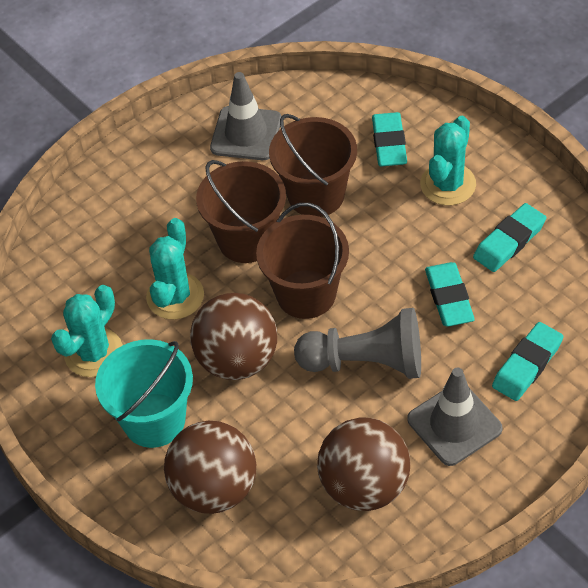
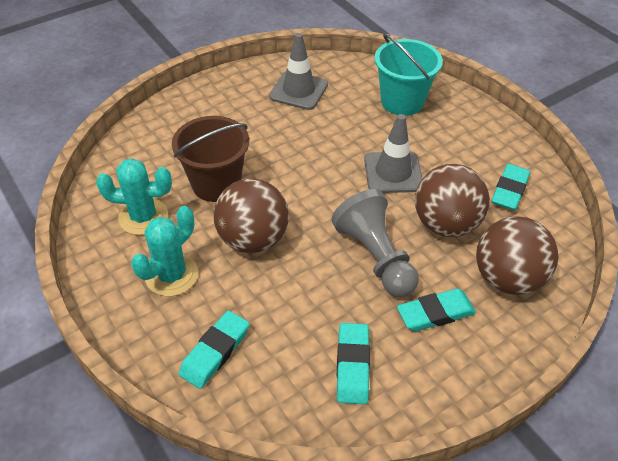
brown bucket: 3 -> 1
turquoise cactus: 3 -> 2

